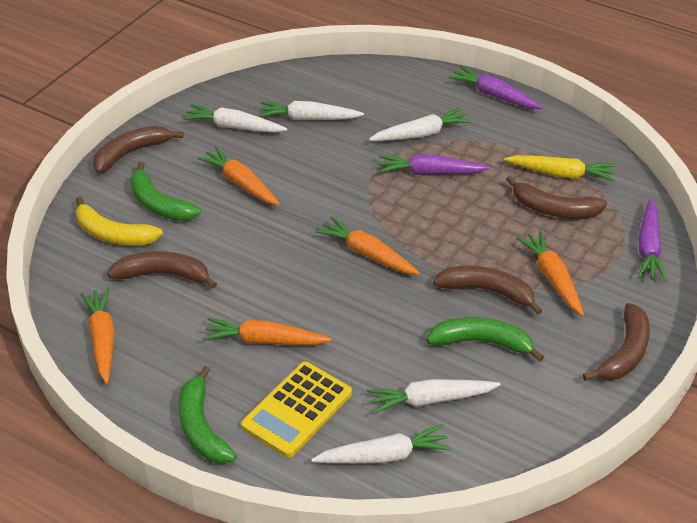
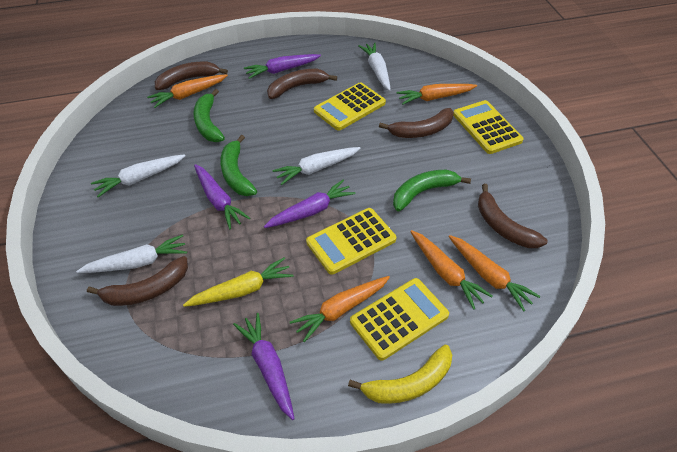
purple carrot: 3 -> 4
white carrot: 5 -> 4
yellow calculator: 1 -> 4

